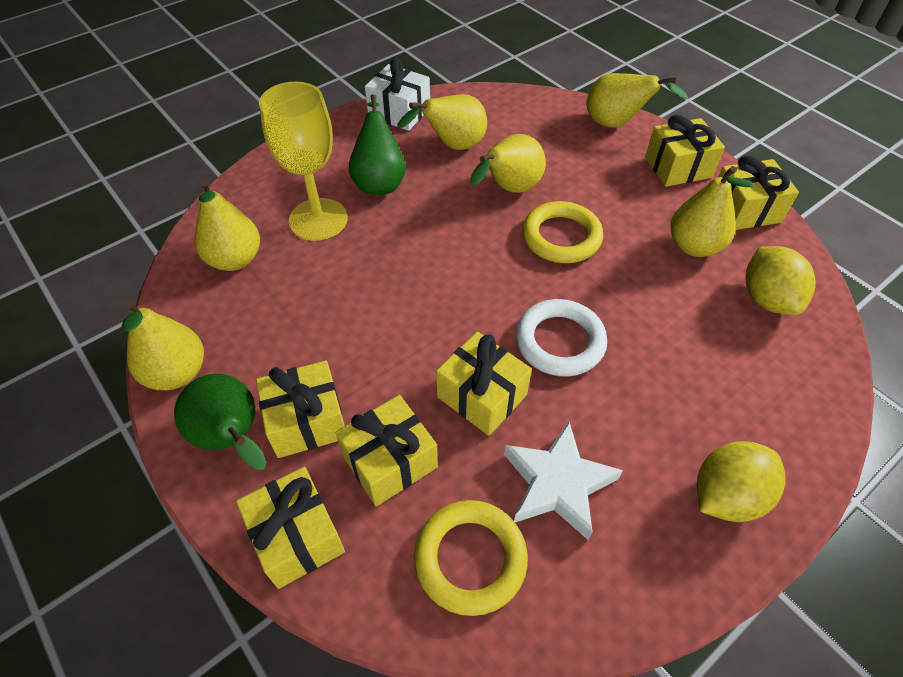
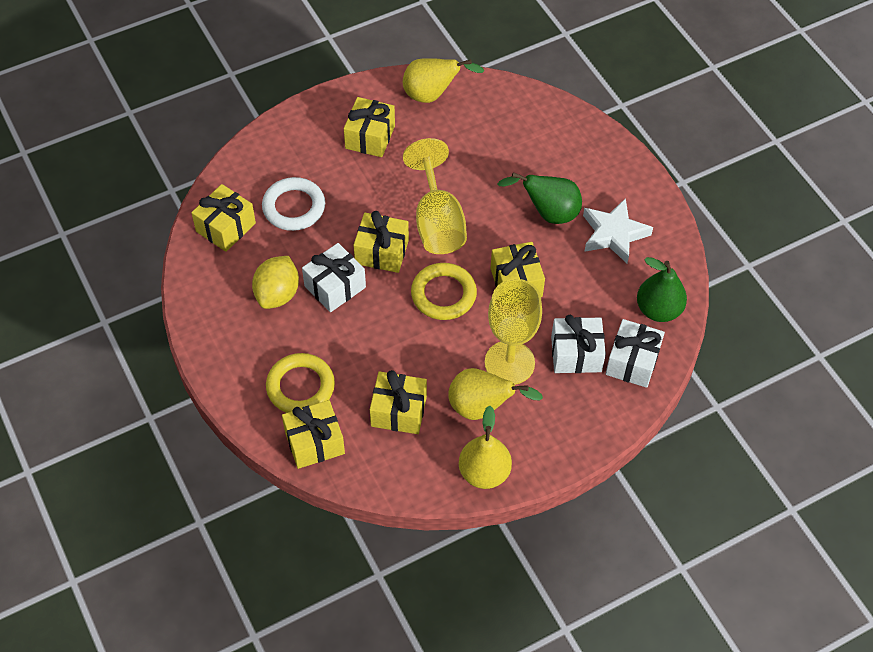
white gift: 1 -> 3
yellow goblet: 1 -> 2
yellow lemon: 2 -> 1
yellow pear: 6 -> 3

